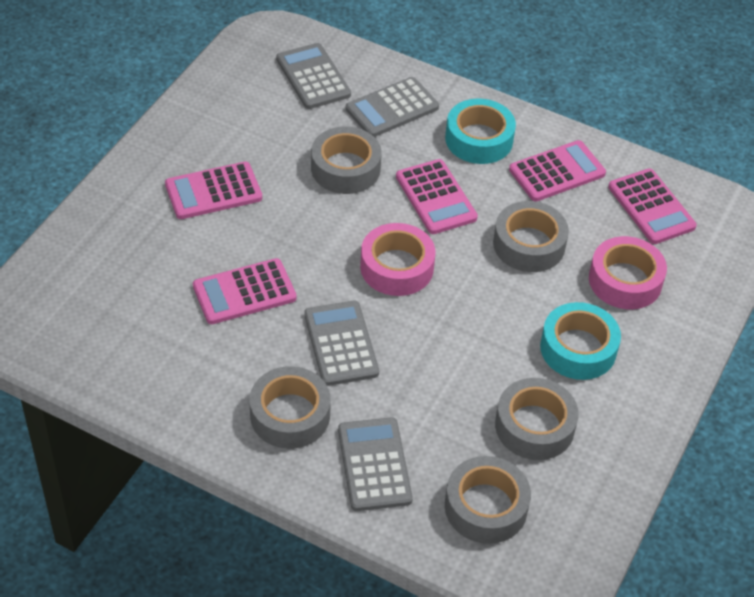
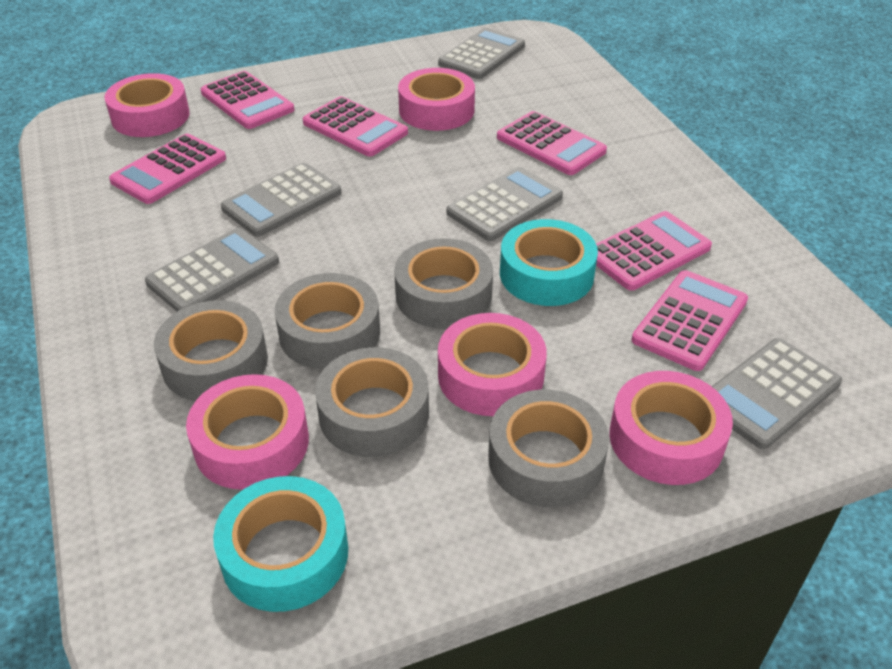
grey calculator: 4 -> 5
pink calculator: 5 -> 6
pink tape: 2 -> 5

